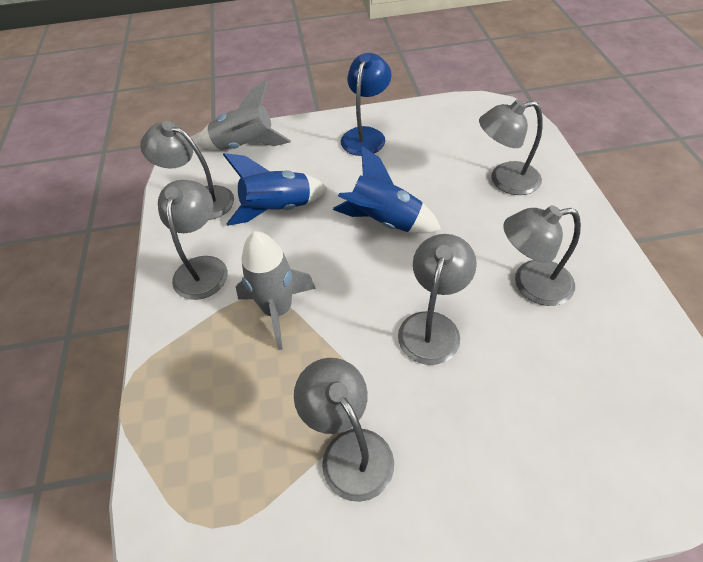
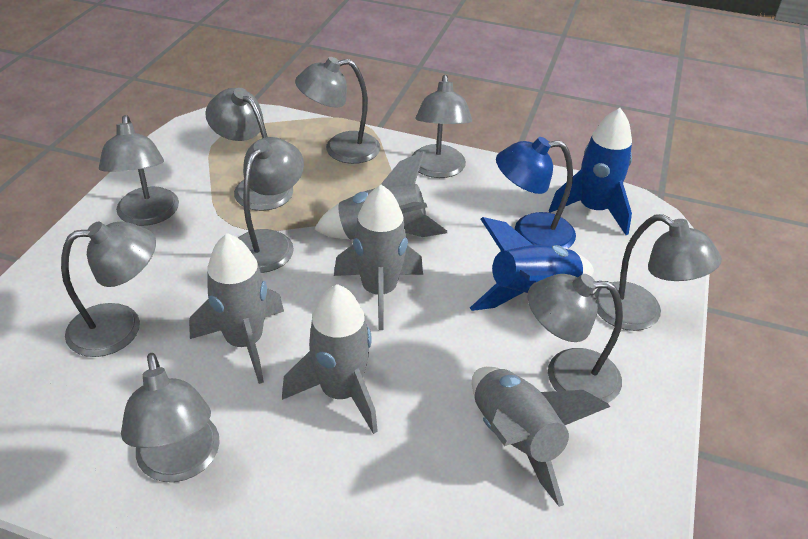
grey lamp: 6 -> 9
grey rocket: 2 -> 5

